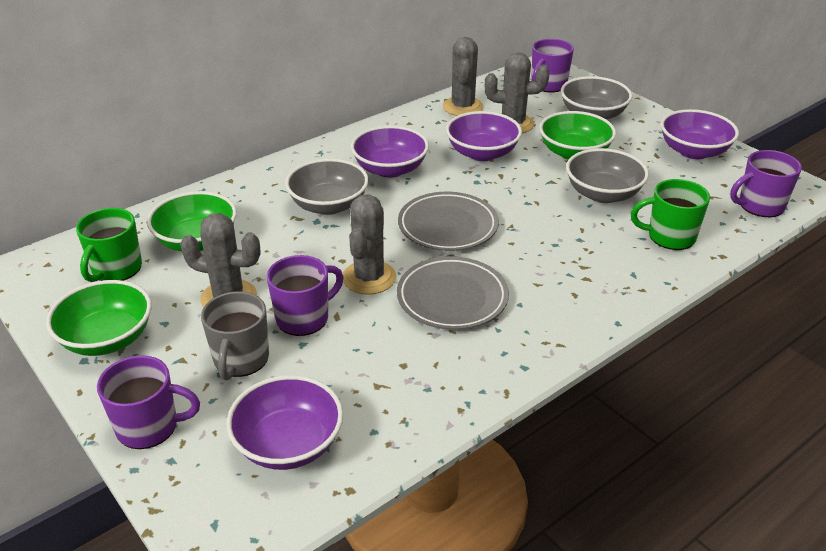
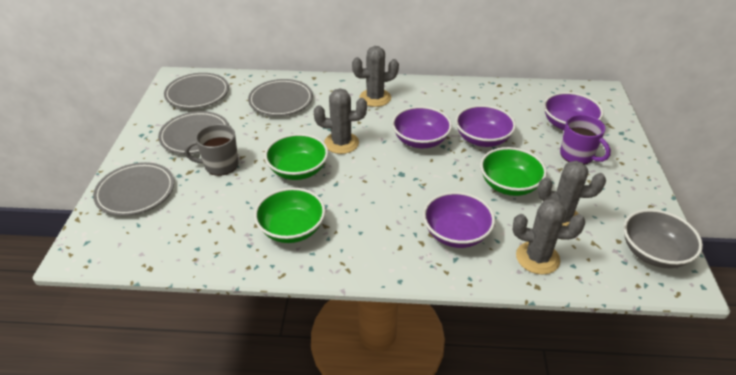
green mug: 2 -> 0
grey bowl: 3 -> 1
grey plate: 2 -> 4
purple mug: 4 -> 1

